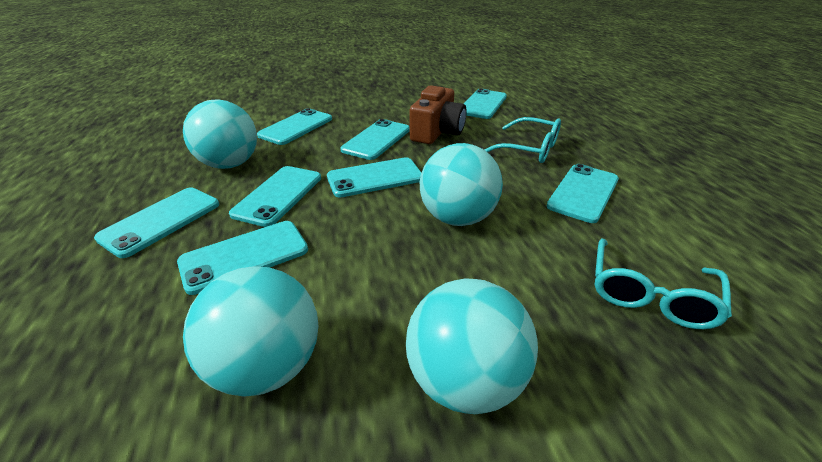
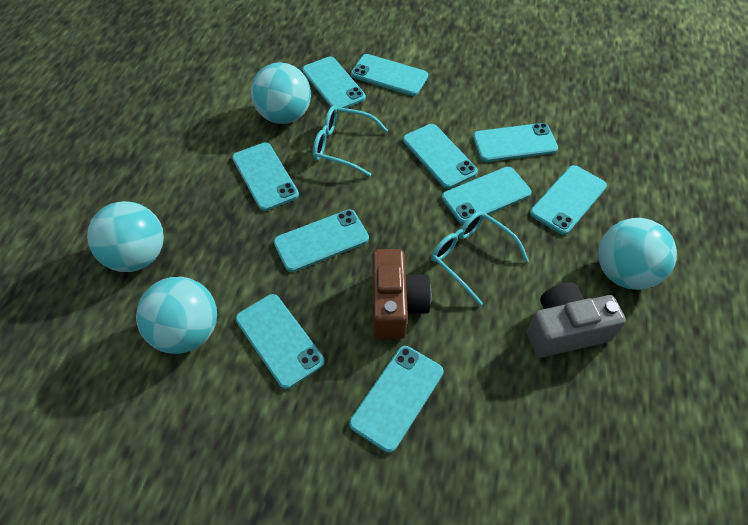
grey camera: 0 -> 1
turquoise phone: 8 -> 10

